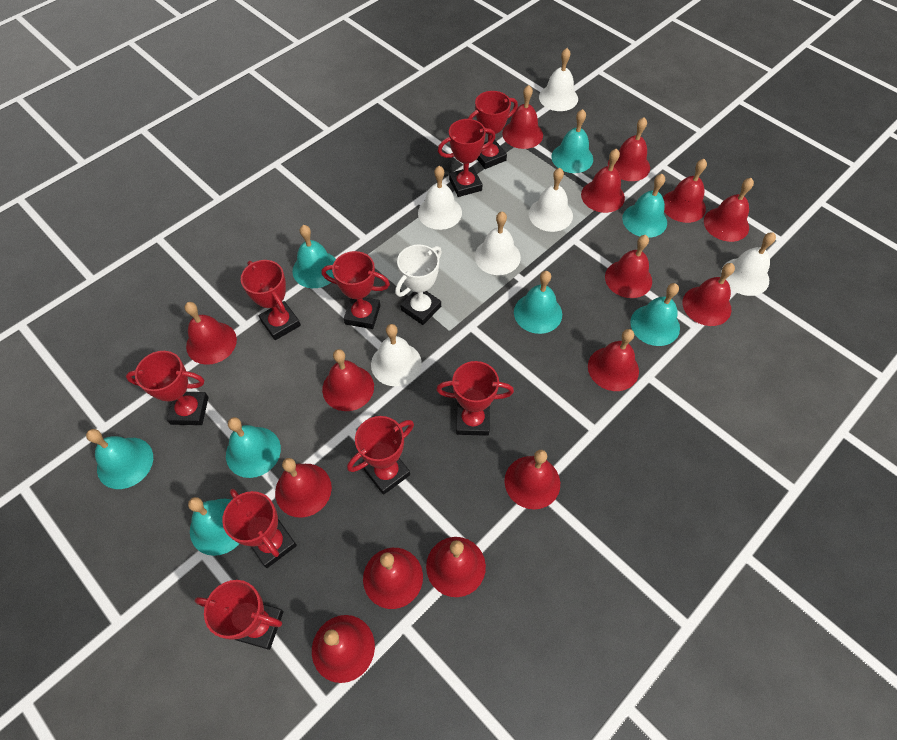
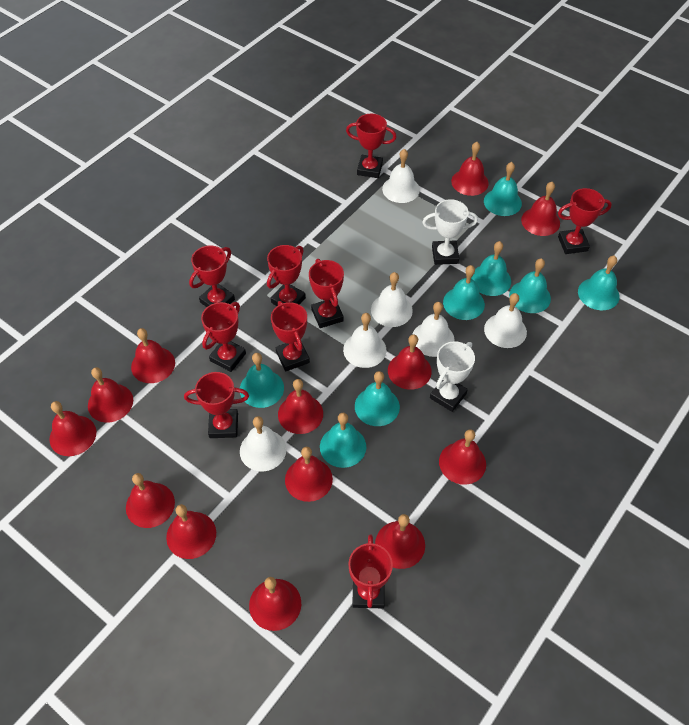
red bell: 15 -> 13
white trophy: 1 -> 2

